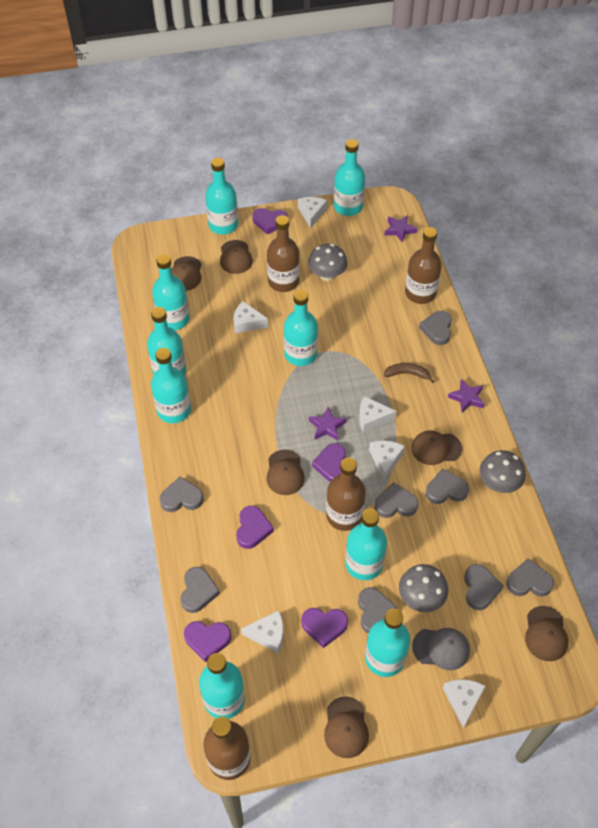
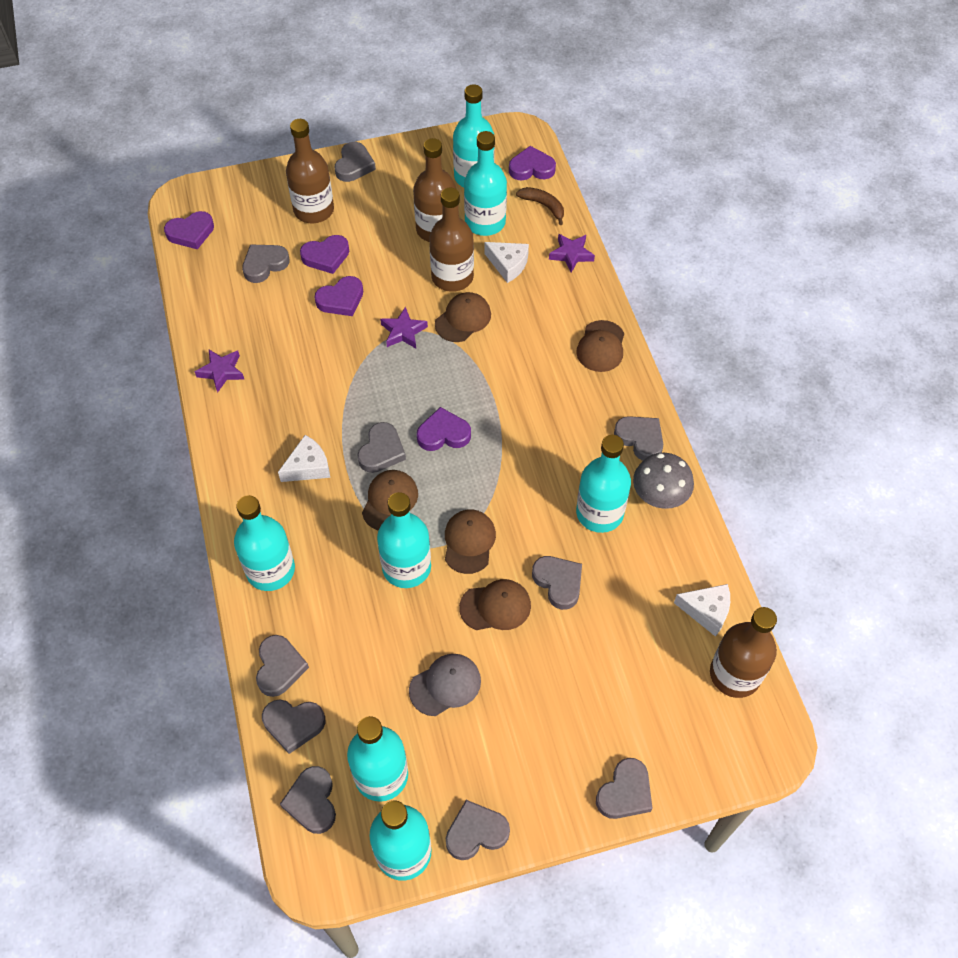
brown cap: 6 -> 5
grey heart: 8 -> 10
grey mushroom: 3 -> 1
turquoise bottle: 9 -> 7
white cheese: 6 -> 3

